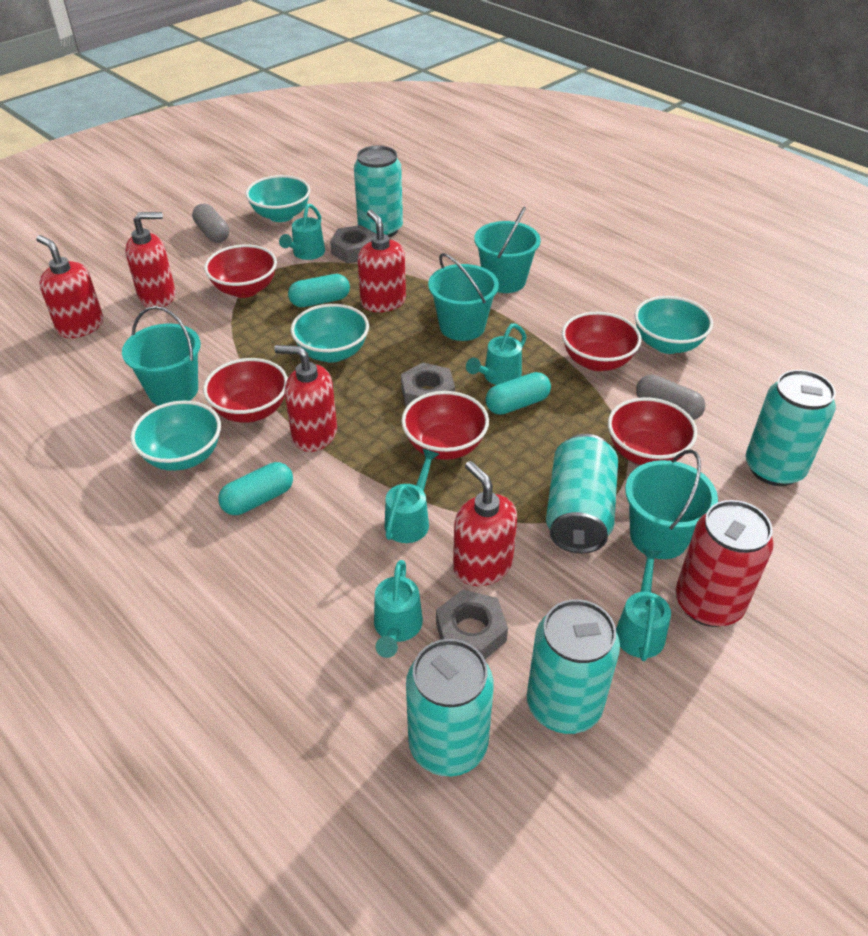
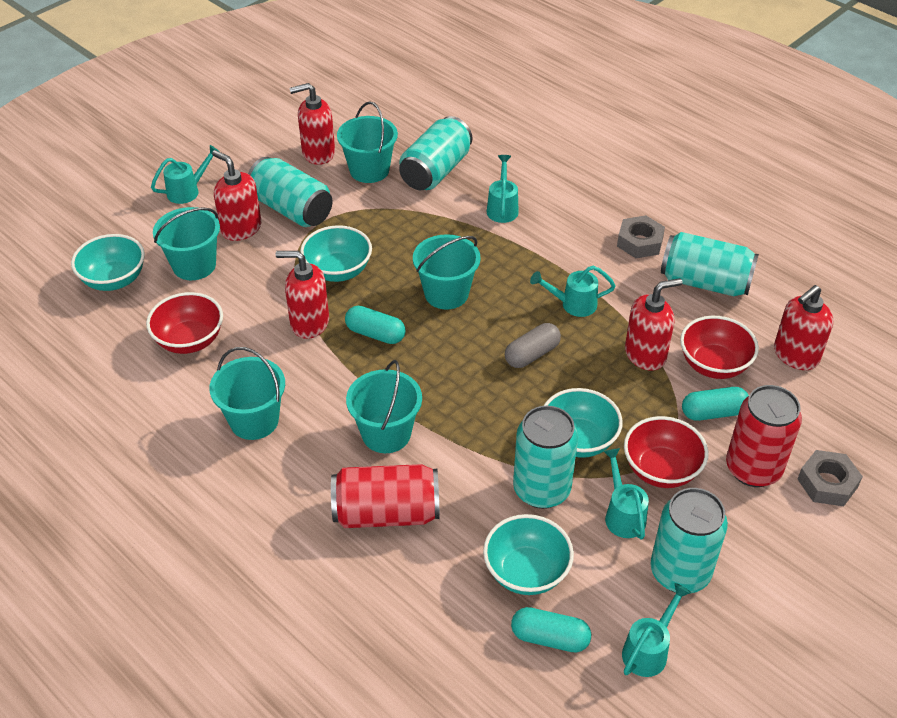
grey capsule: 2 -> 1
grey nut: 3 -> 2
red bowl: 5 -> 3
red can: 1 -> 2
turquoise bucket: 4 -> 5

